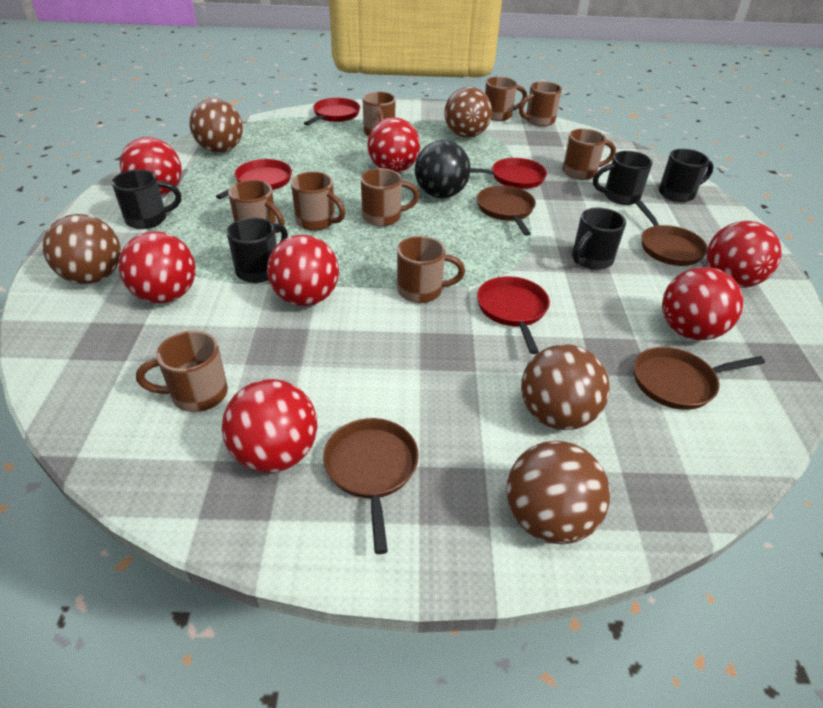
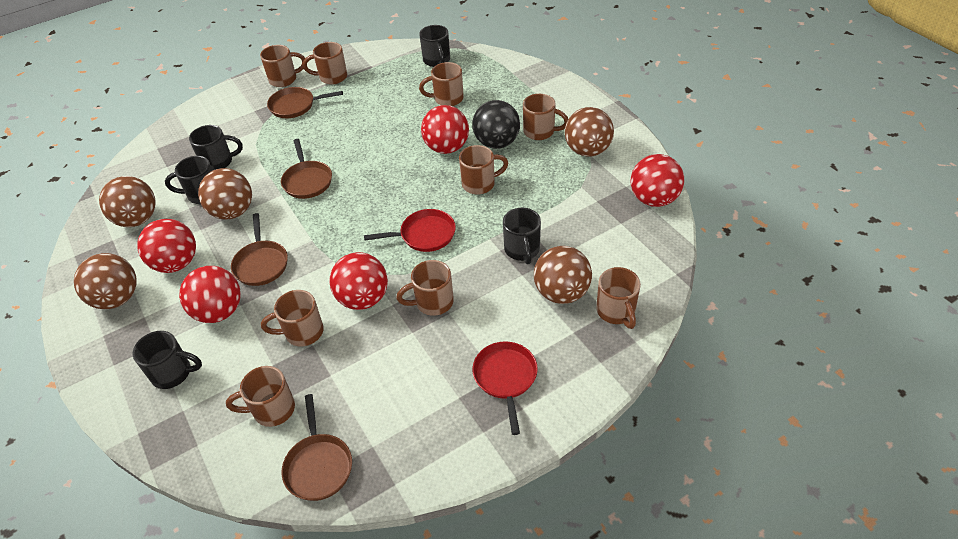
red ball: 7 -> 5
red pan: 4 -> 2

